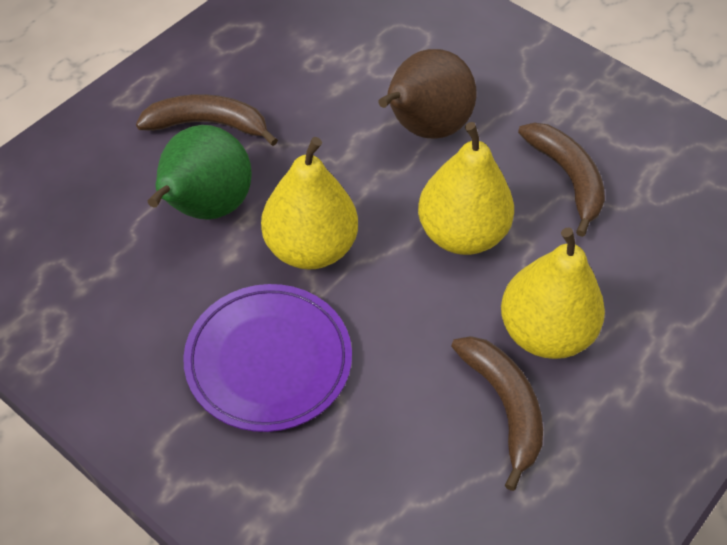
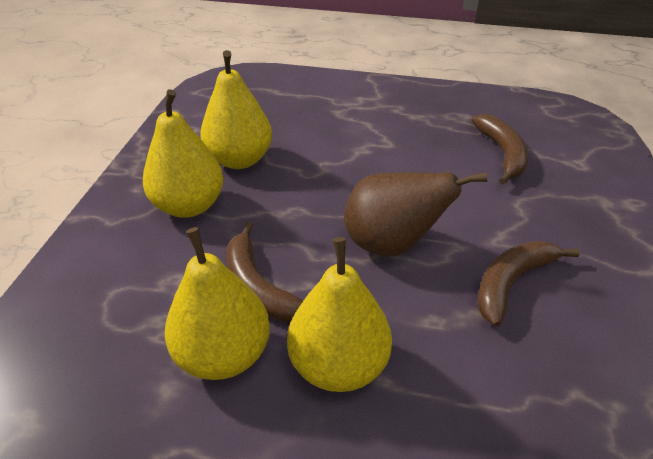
green pear: 1 -> 0
purple plate: 1 -> 0
yellow pear: 3 -> 4

